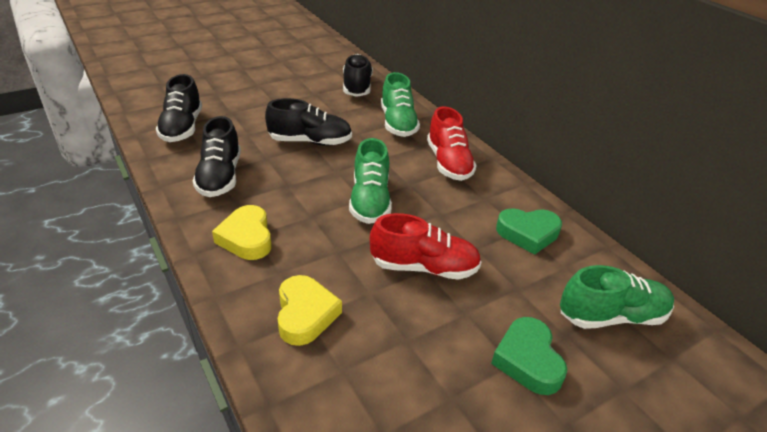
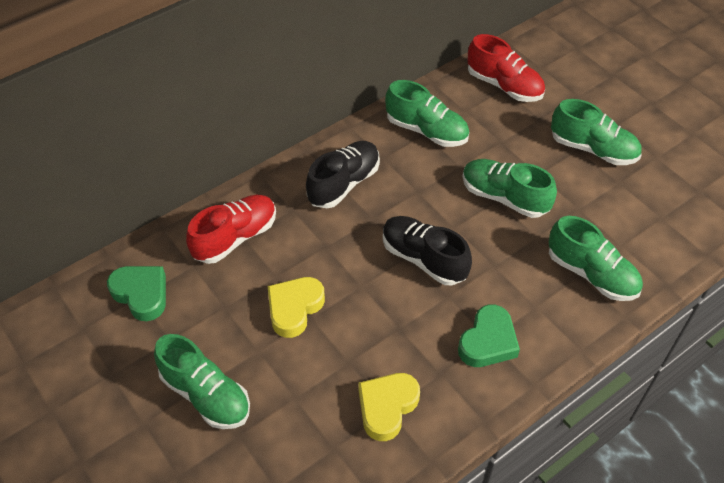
black shoe: 4 -> 2
green shoe: 3 -> 5

